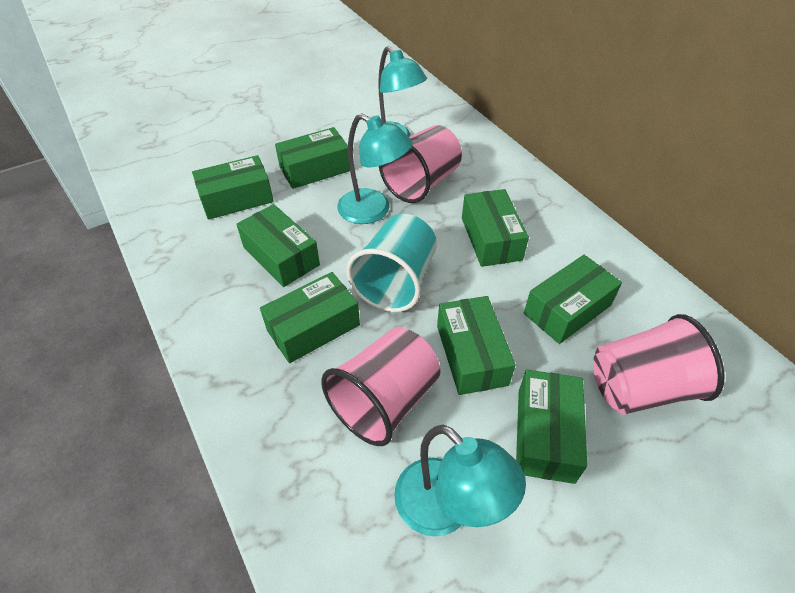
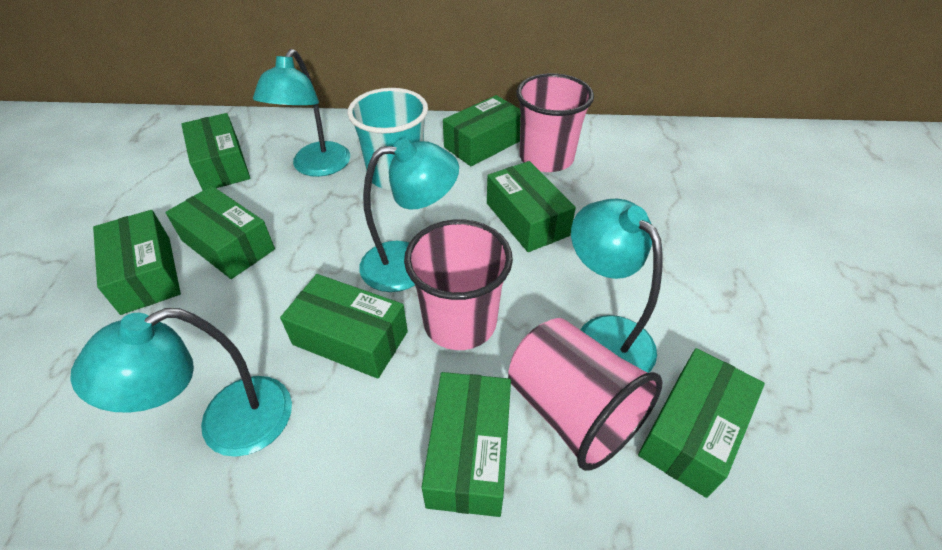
turquoise lamp: 3 -> 4

